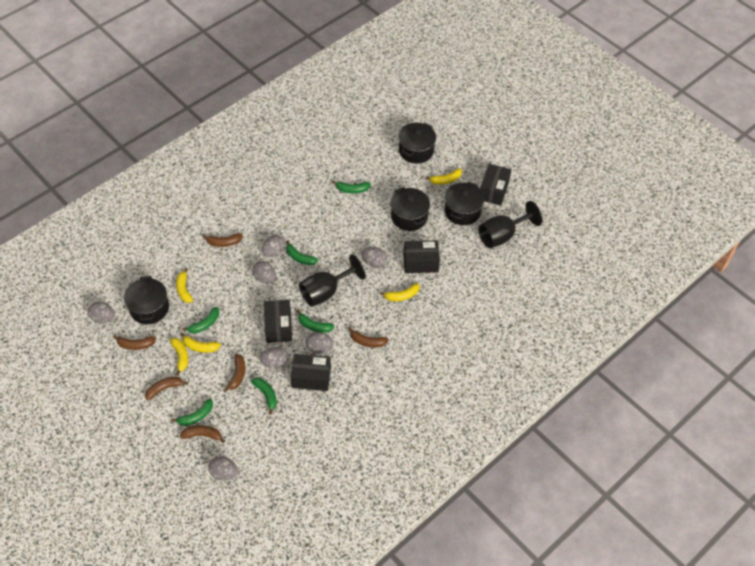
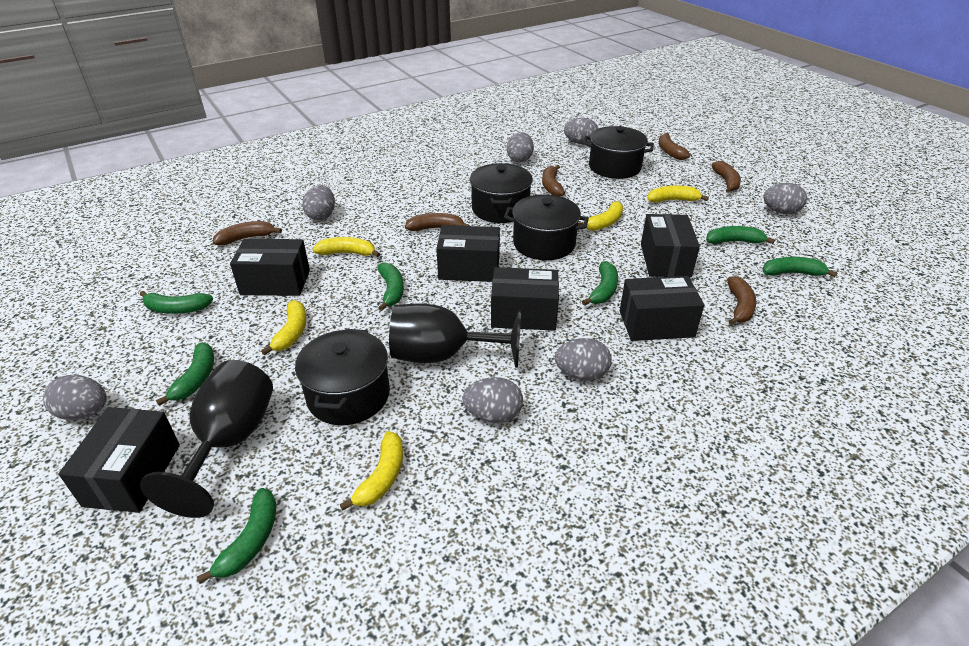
black box: 4 -> 6
green banana: 6 -> 7

